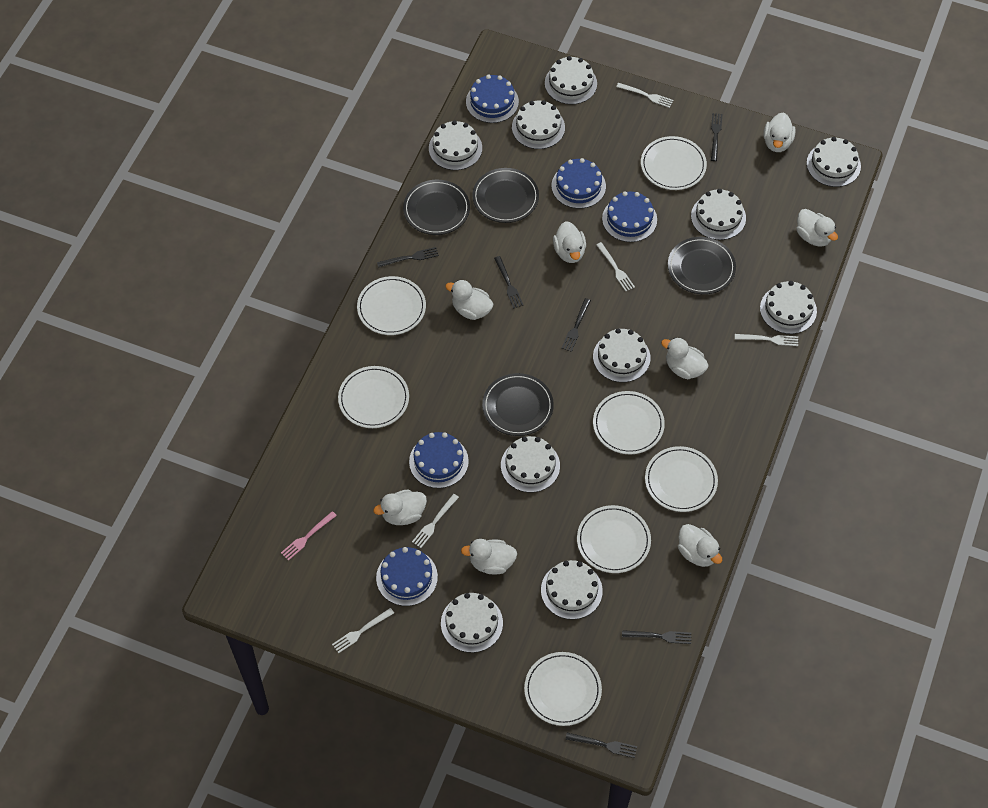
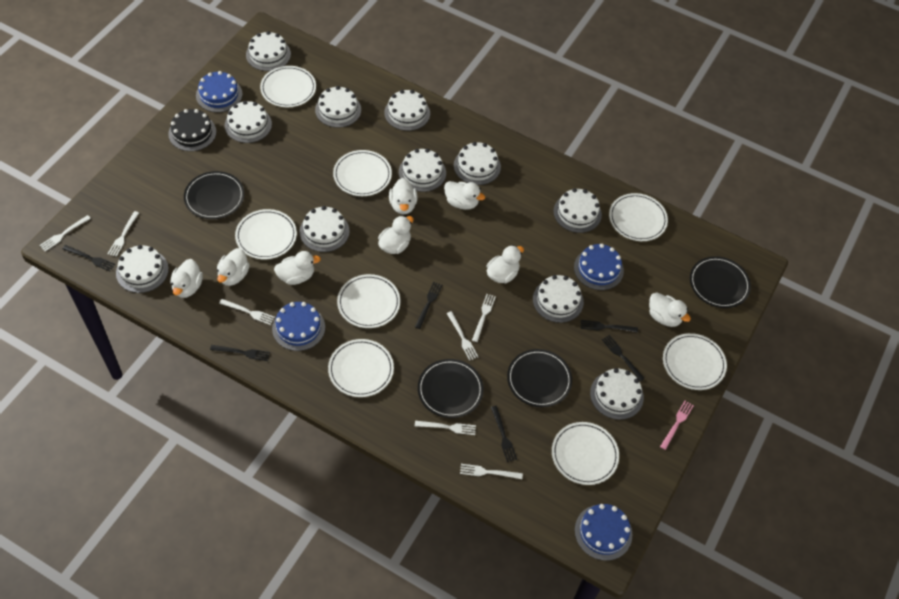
black cake: 0 -> 1
blue cake: 5 -> 4
white cake: 10 -> 11
white fork: 5 -> 7
white plate: 7 -> 8

